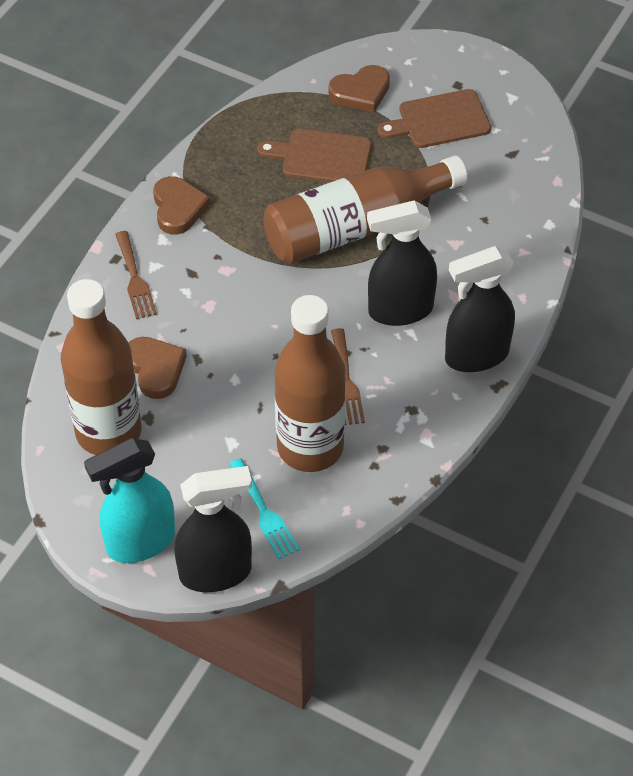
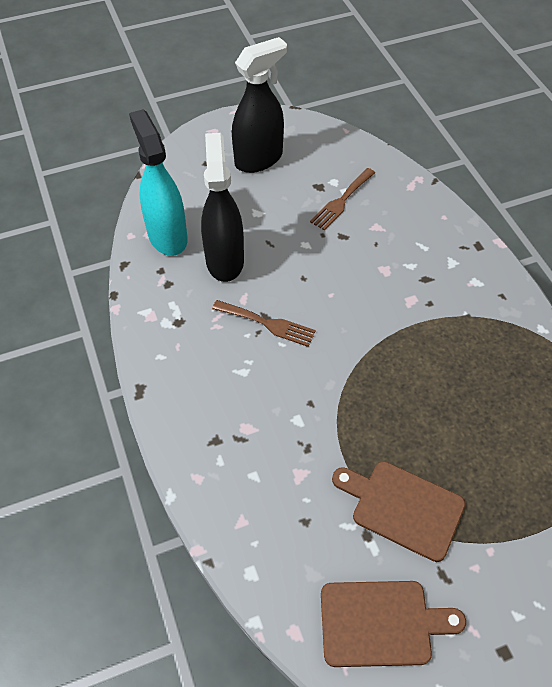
black spray bottle: 3 -> 2
brown bottle: 3 -> 0
brown heart: 3 -> 0
turquoise fork: 1 -> 0

